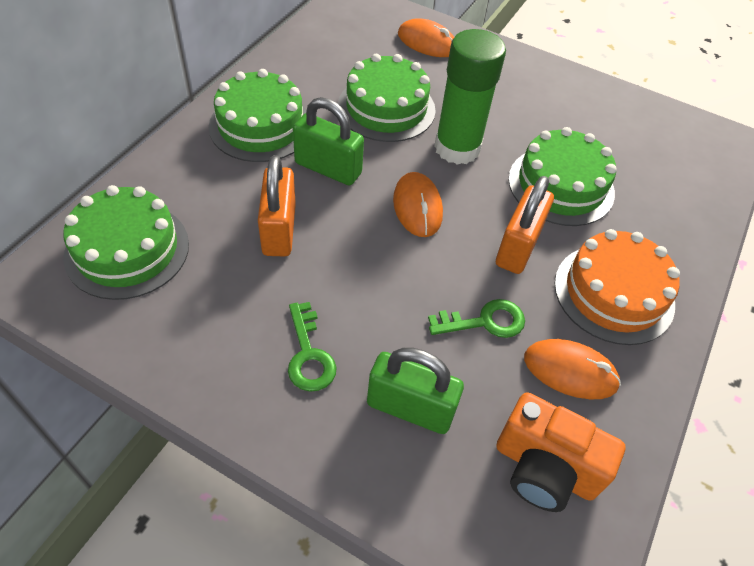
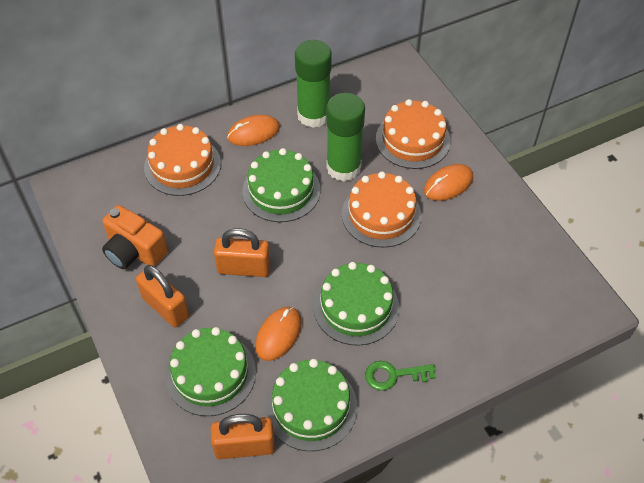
green glue stick: 1 -> 2
green key: 2 -> 1
green padlock: 2 -> 0
orange cake: 1 -> 3
orange padlock: 2 -> 3

